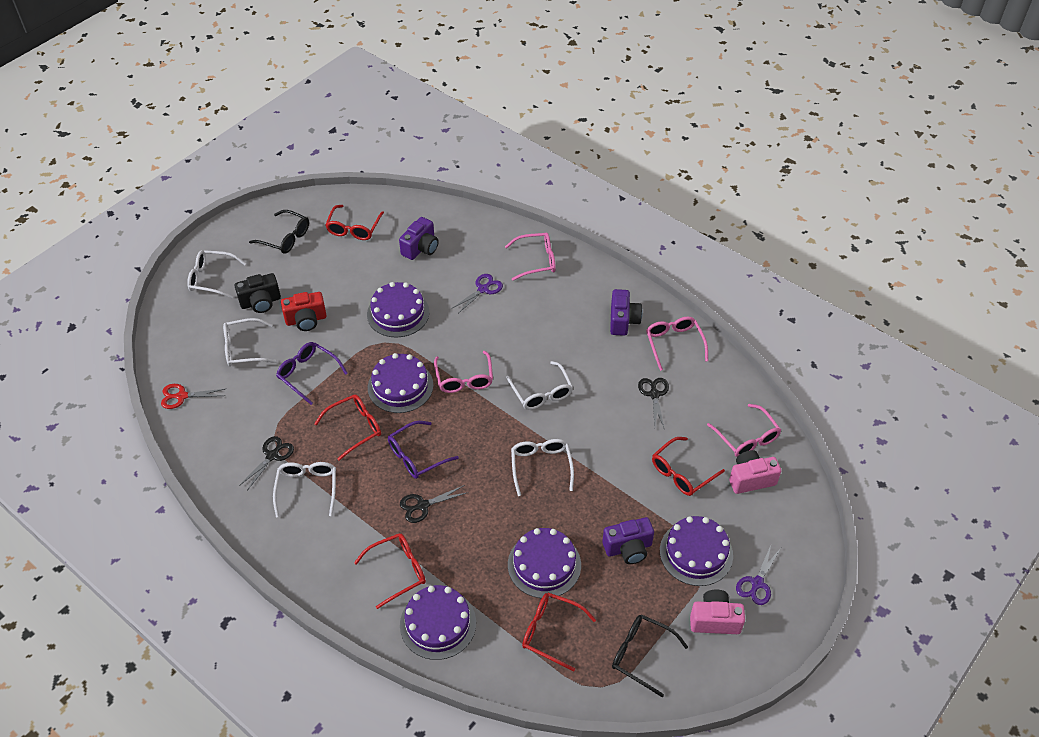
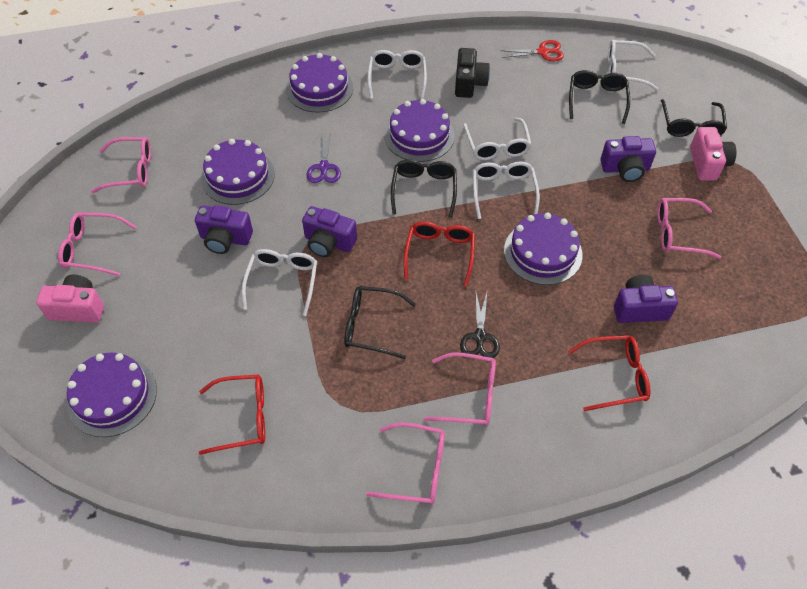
black glasses: 2 -> 4
black scissors: 3 -> 1
pink glasses: 4 -> 5
purple camera: 3 -> 4
purple glasses: 2 -> 0
purple scissors: 2 -> 1
red camera: 1 -> 0
red glasses: 5 -> 3

